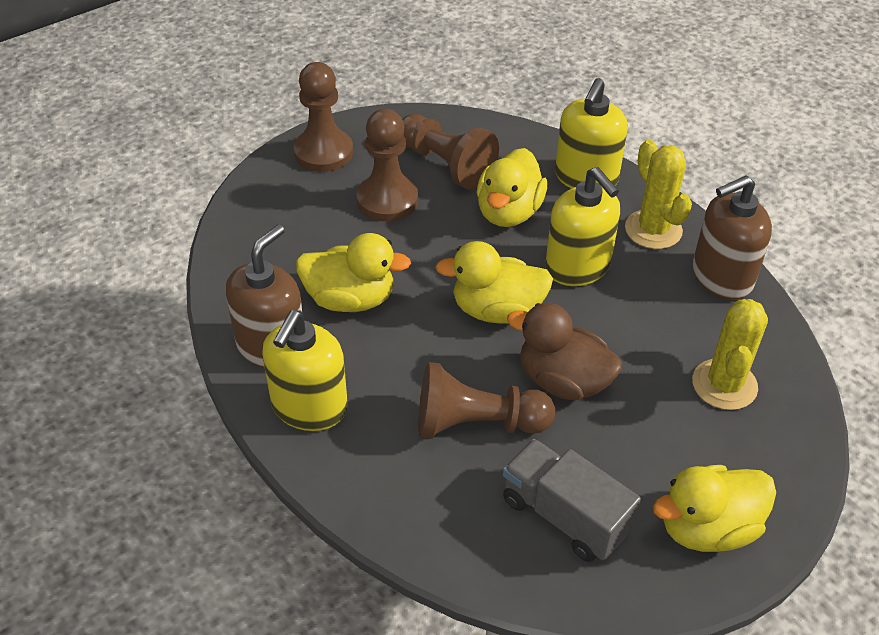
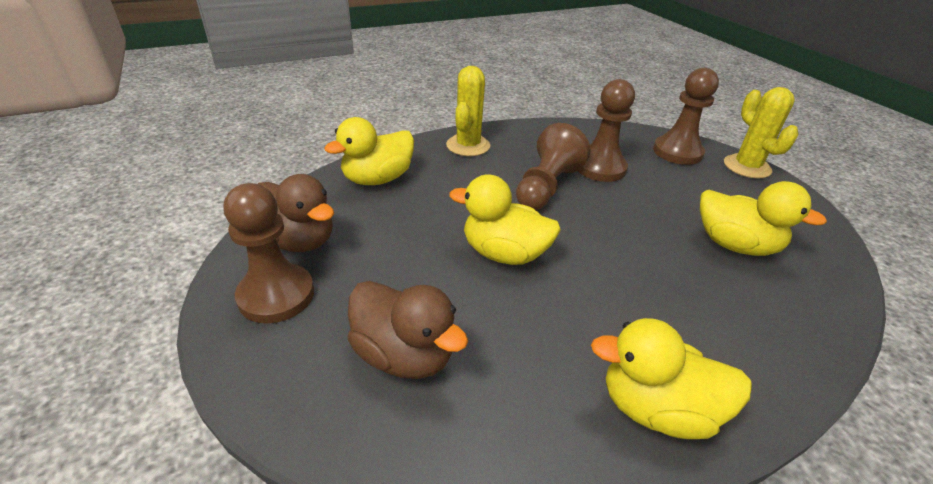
brown duck: 1 -> 2
brown soap dispenser: 2 -> 0
grey truck: 1 -> 0
yellow soap dispenser: 3 -> 0

